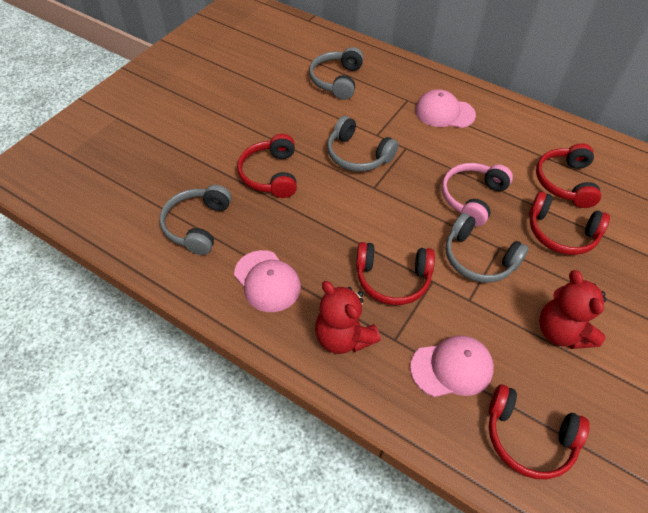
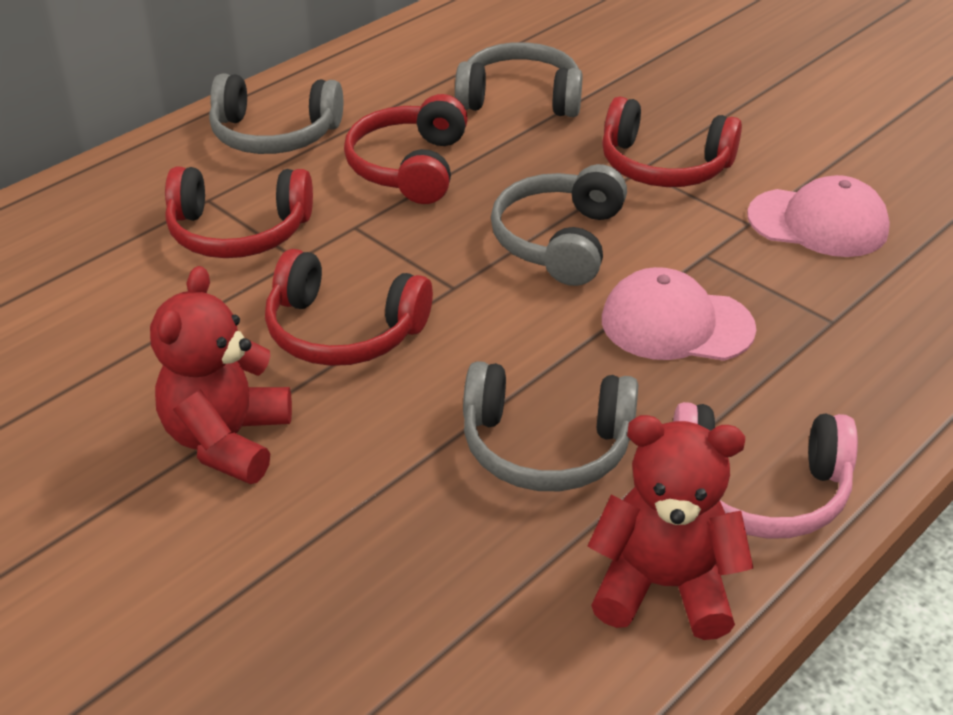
pink cap: 3 -> 2
red headphones: 5 -> 4

